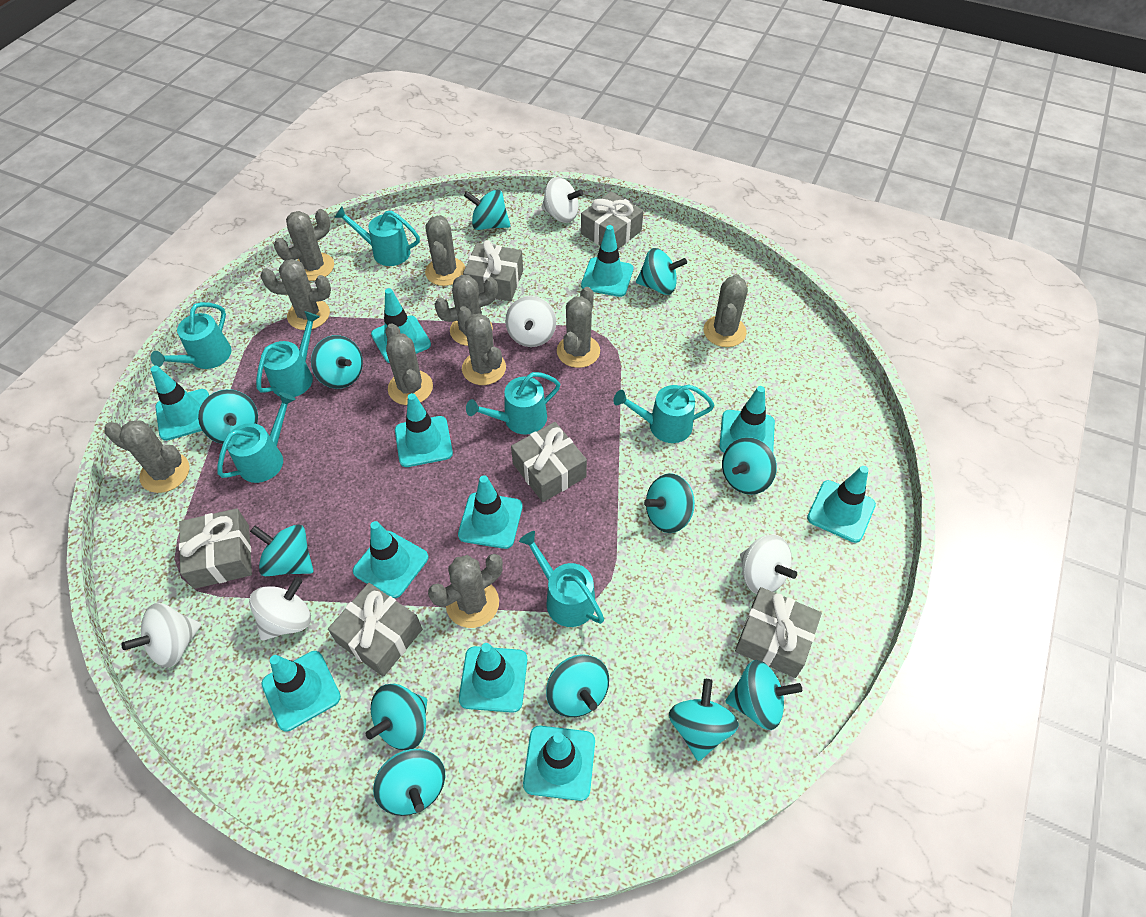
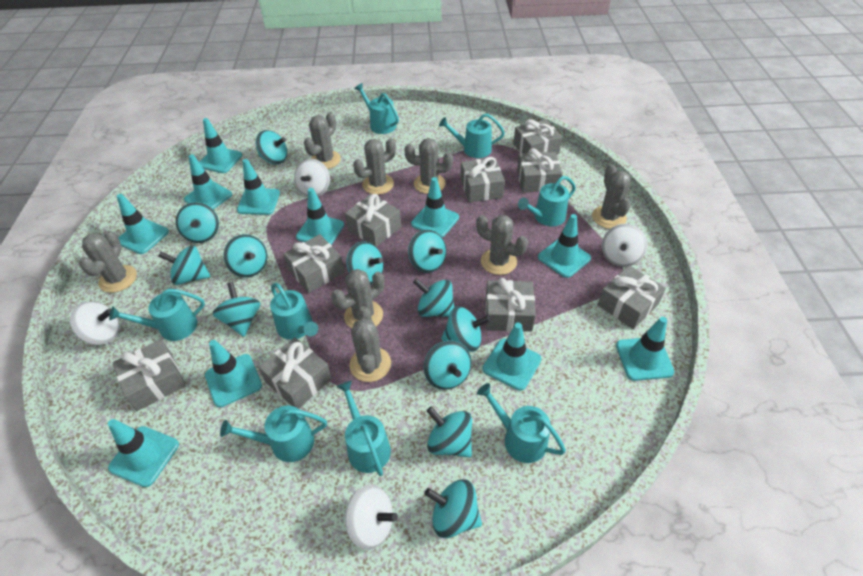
grey cactus: 10 -> 8
grey gift: 6 -> 9
turquoise watering can: 7 -> 8
white spinning top: 5 -> 4

